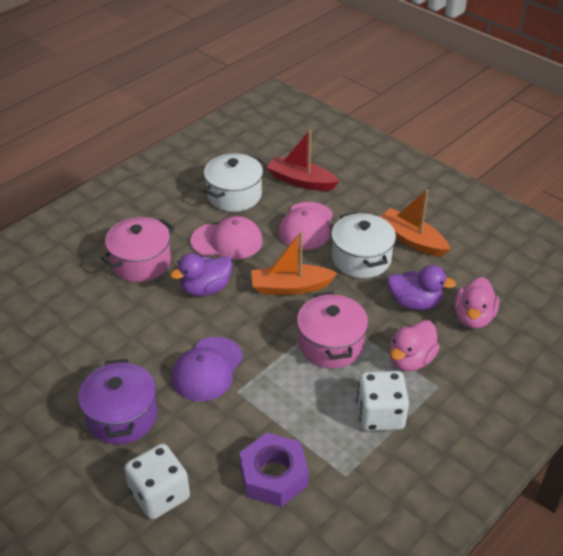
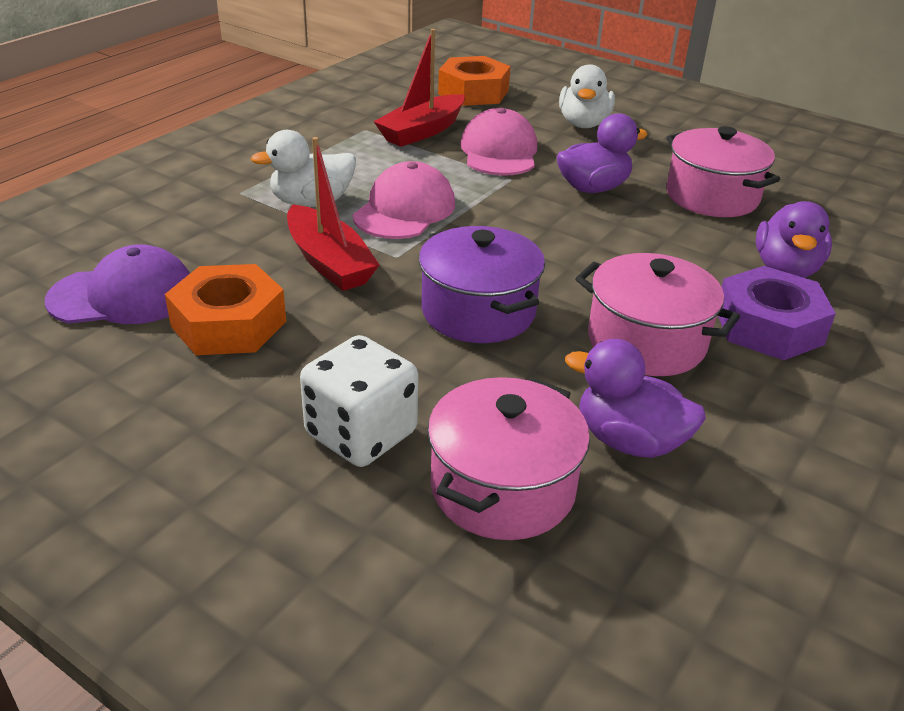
orange boat: 2 -> 0
orange nut: 0 -> 2
pink duck: 2 -> 0
pink pot: 2 -> 3
purple duck: 2 -> 3
red boat: 1 -> 2
white dice: 2 -> 1
white duck: 0 -> 2
white pot: 2 -> 0

